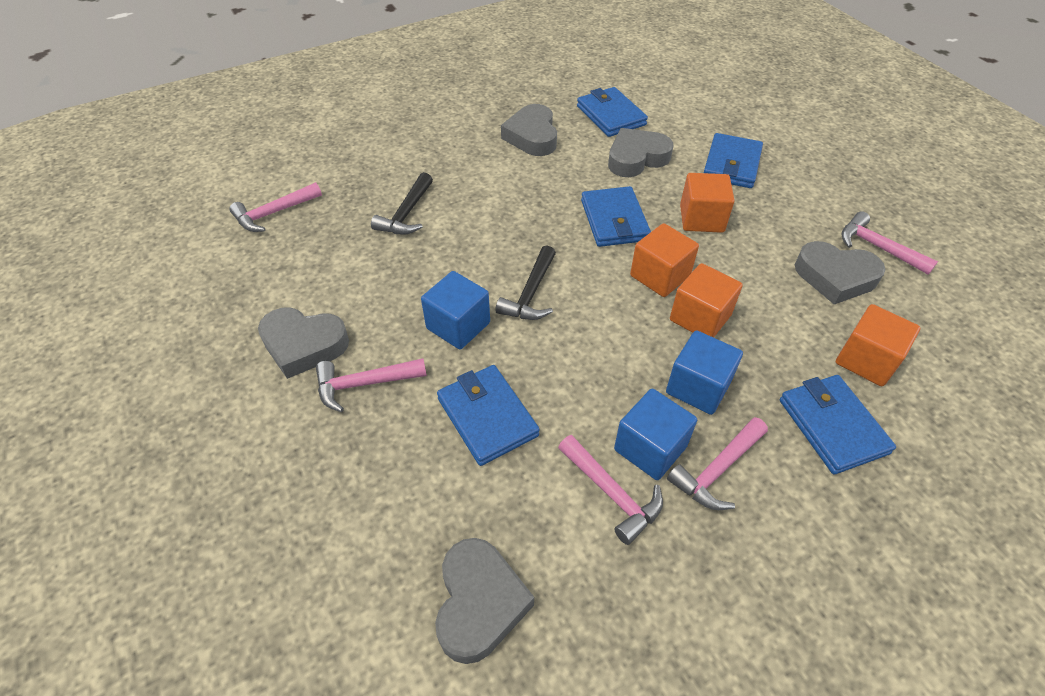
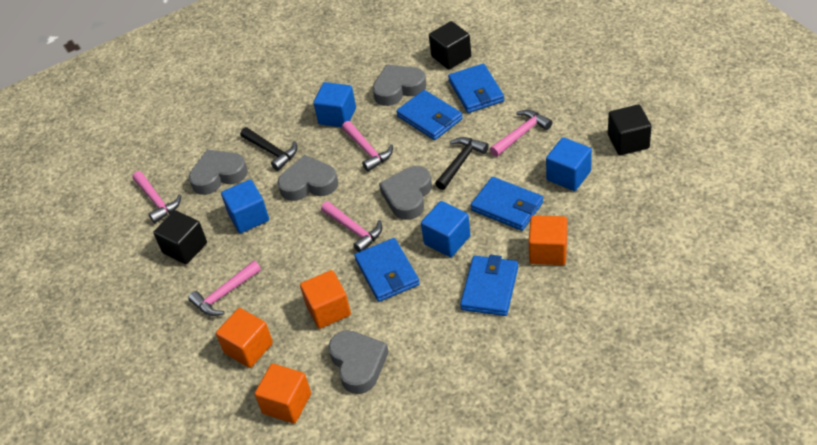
black cube: 0 -> 3
blue cube: 3 -> 4

